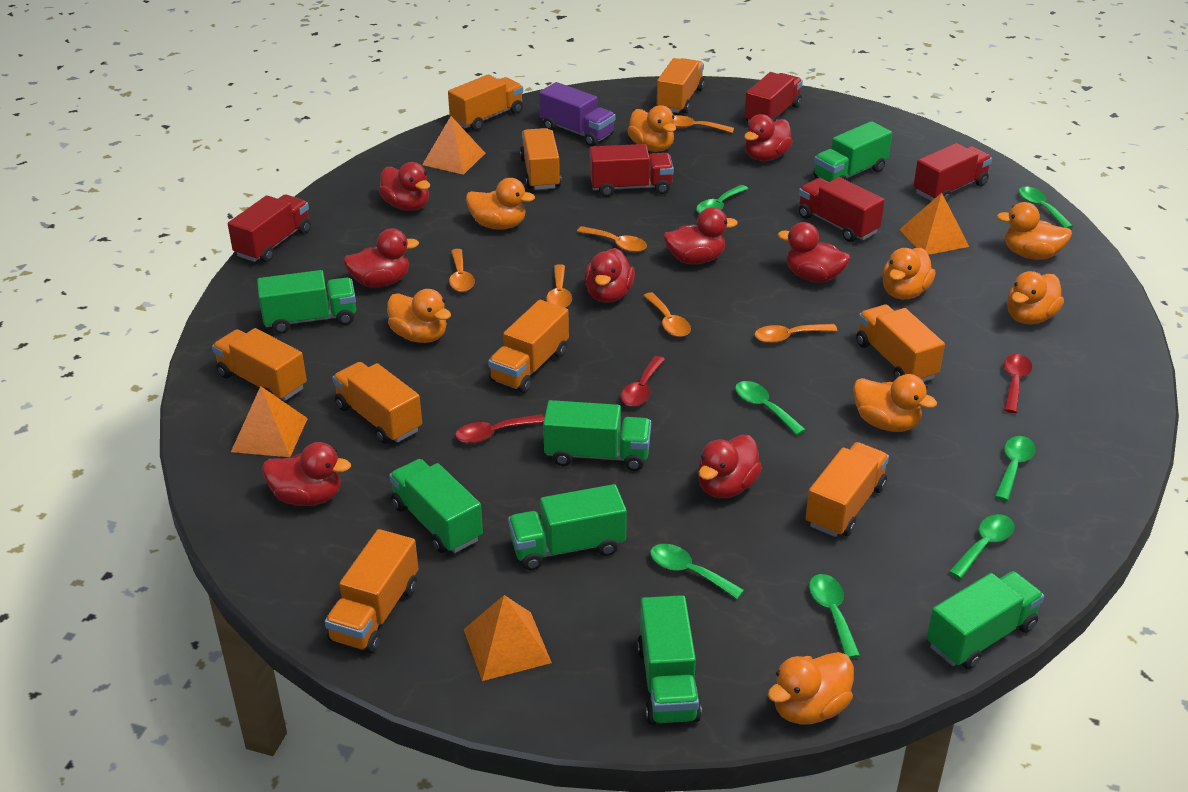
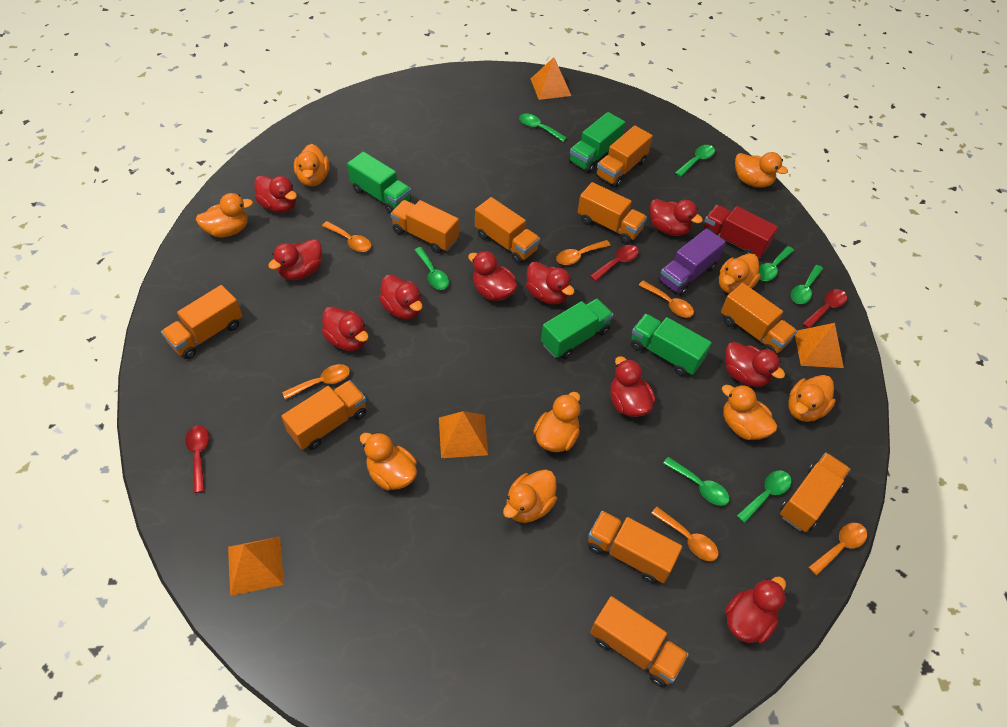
green truck: 7 -> 4
orange duck: 8 -> 9
orange truck: 9 -> 10
red duck: 8 -> 10
red truck: 5 -> 1

